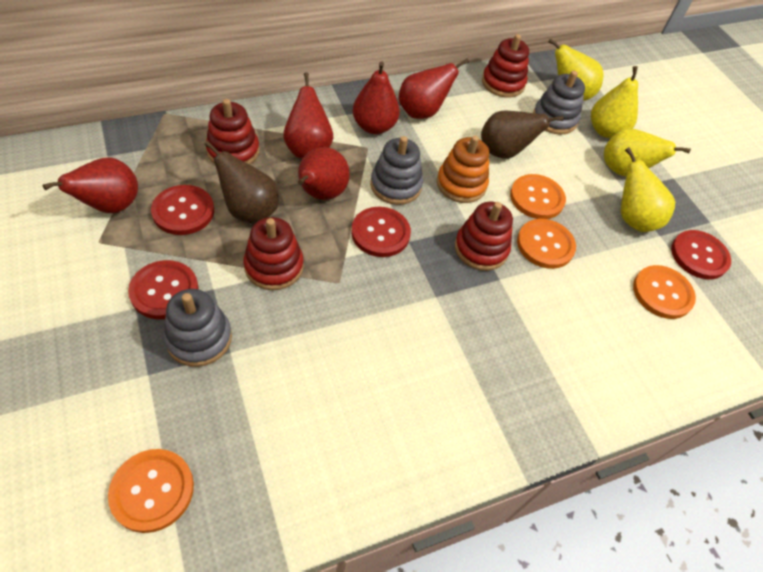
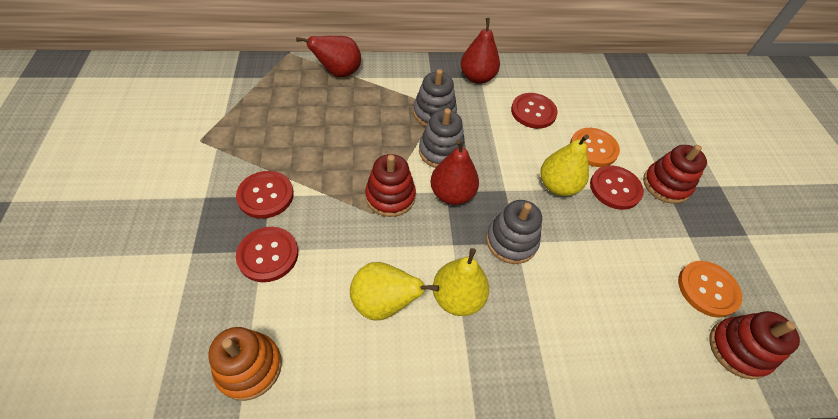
brown pear: 2 -> 0
orange button: 4 -> 2
red pear: 5 -> 3
red stacking toy: 4 -> 3
yellow pear: 4 -> 3

